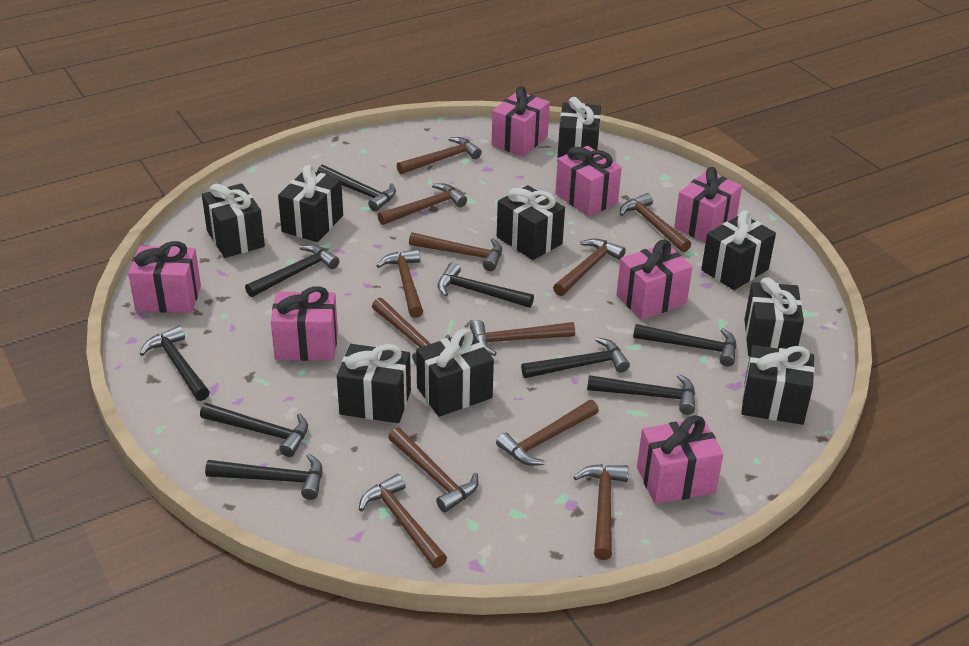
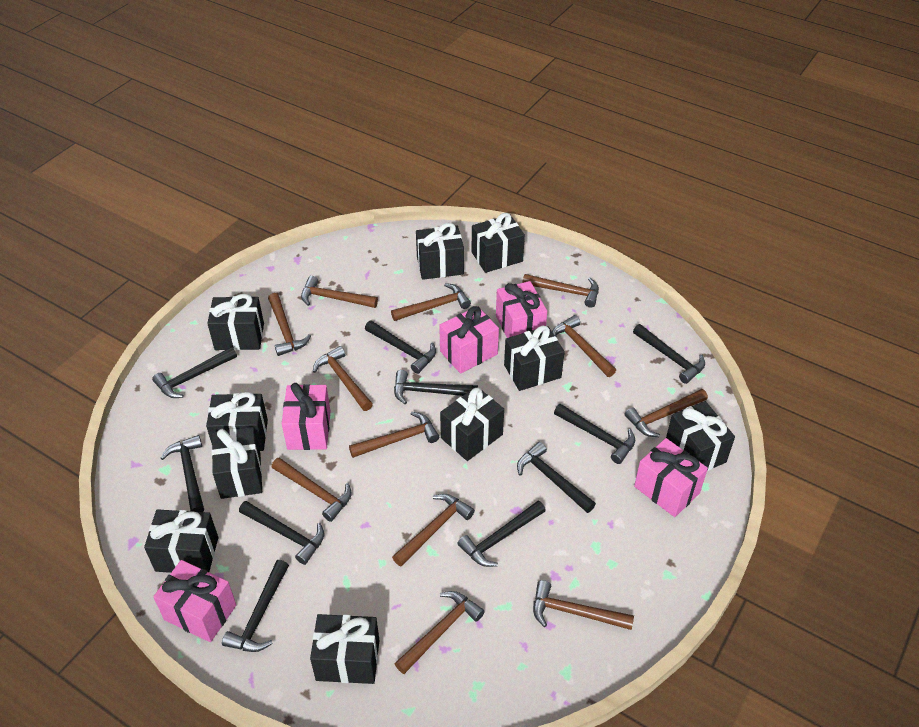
black gift: 9 -> 10
black hammer: 9 -> 10
pink gift: 7 -> 5

